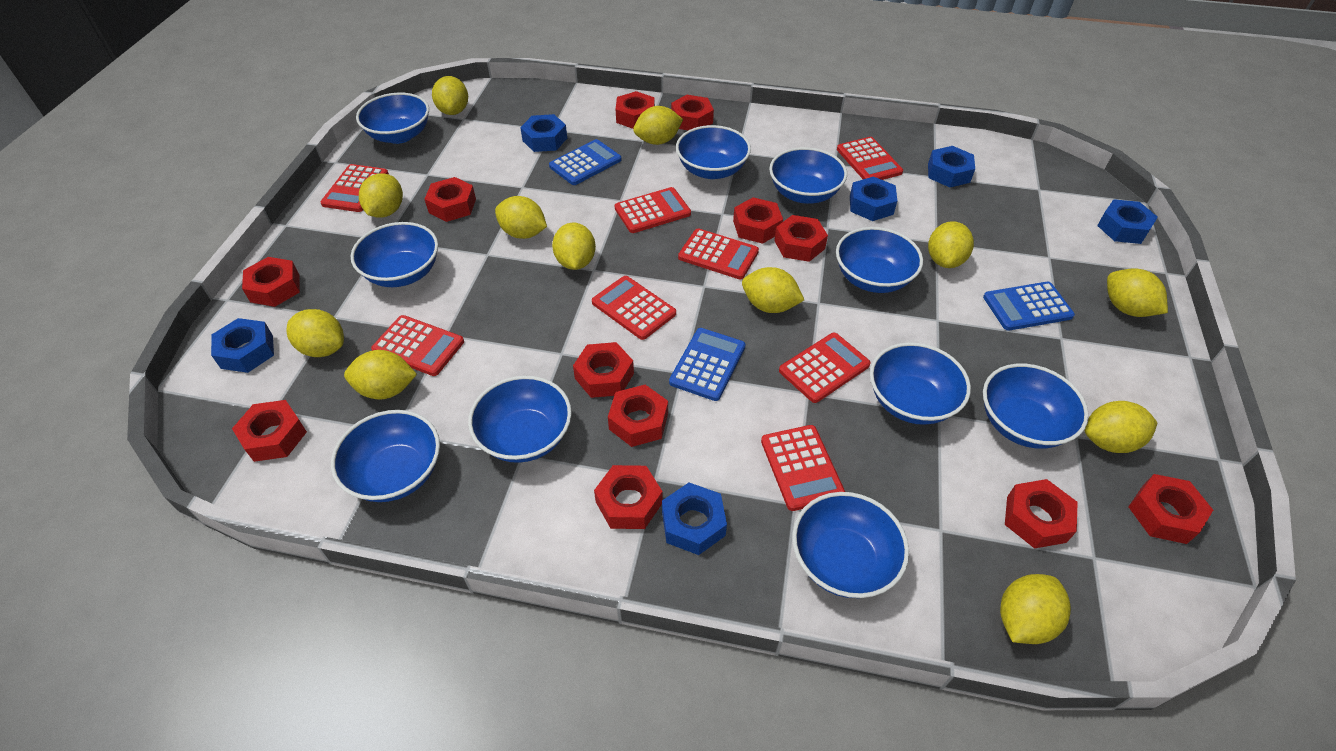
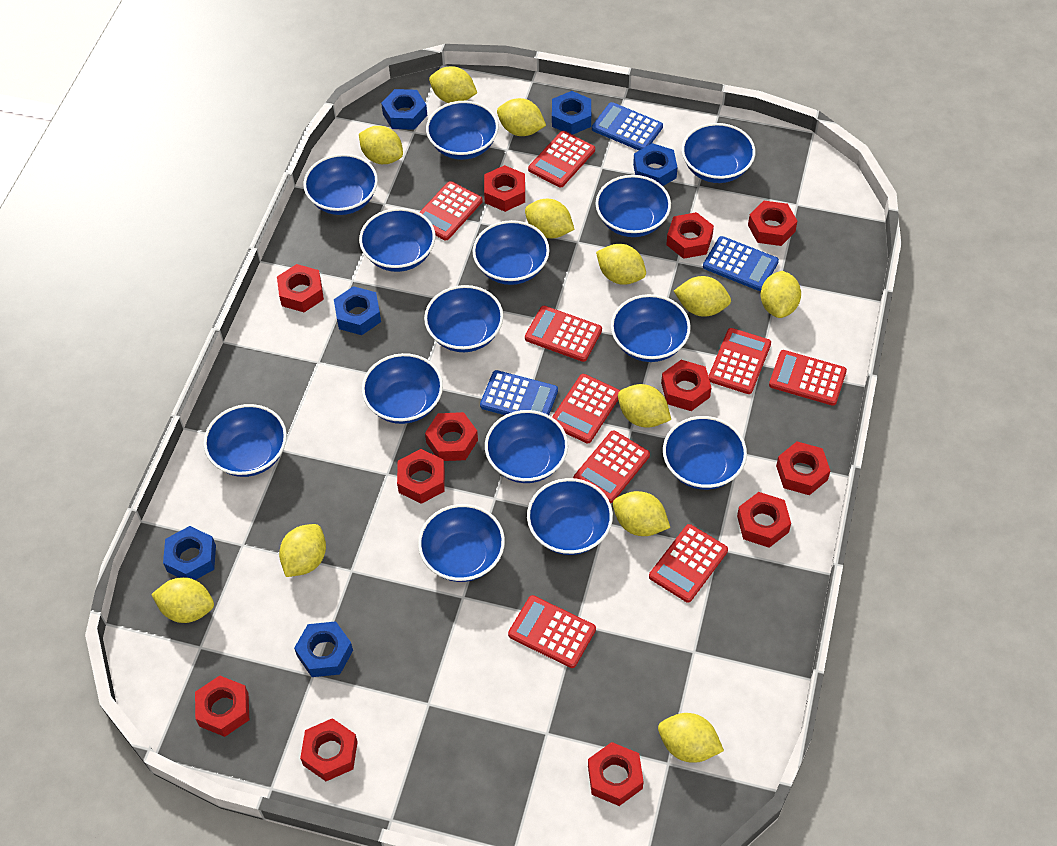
blue bowl: 10 -> 14
red calculator: 8 -> 9

